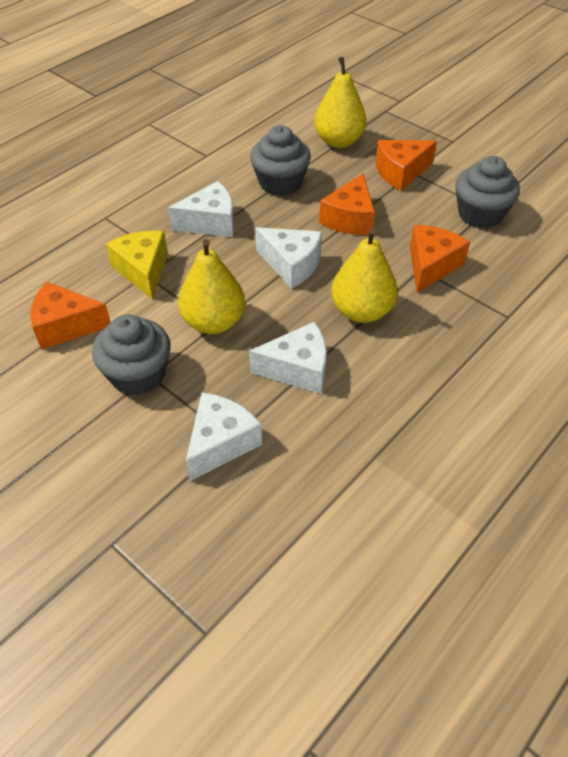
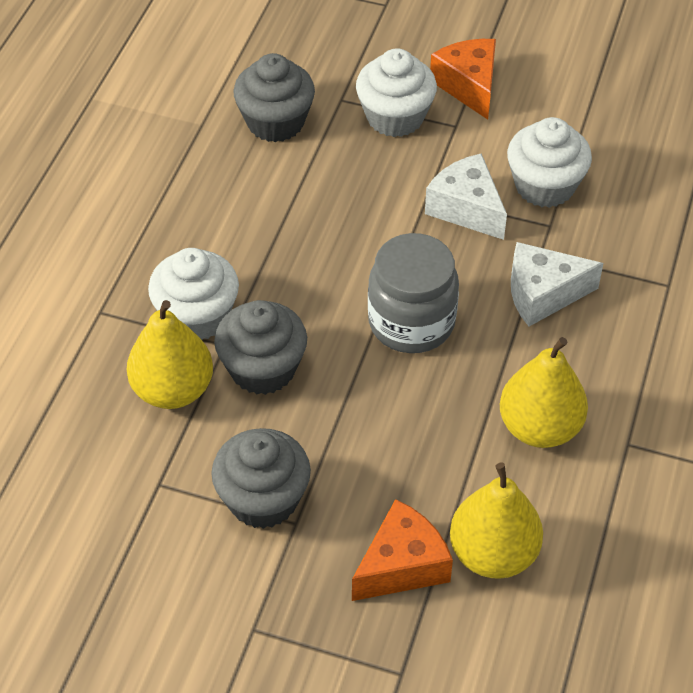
grey jar: 0 -> 1
orange cheese: 4 -> 2
white cheese: 4 -> 2
white cupcake: 0 -> 3
yellow cheese: 1 -> 0

